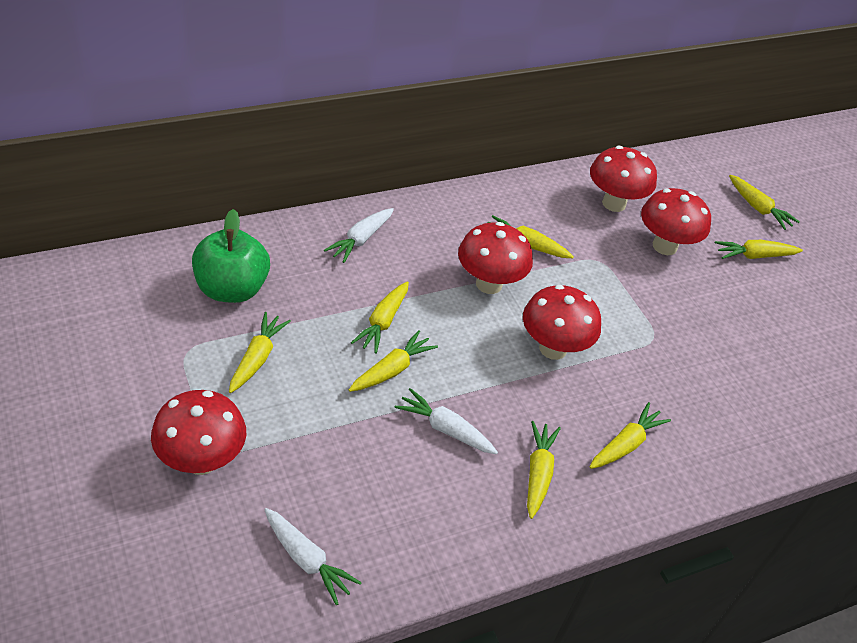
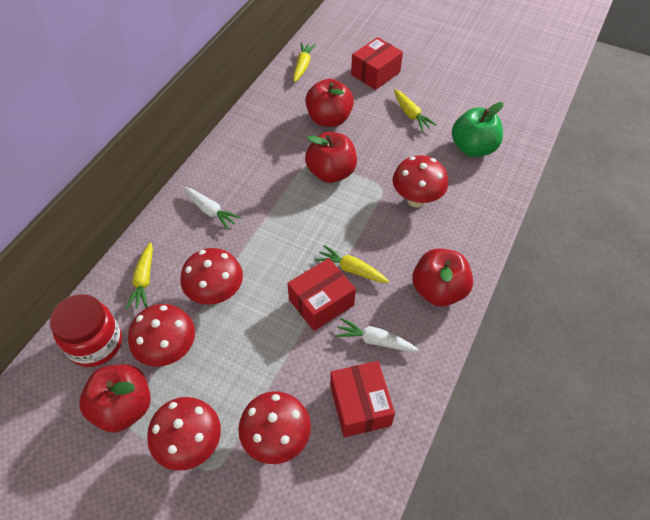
red apple: 0 -> 4
red box: 0 -> 3
red jar: 0 -> 1
white carrot: 3 -> 2
yellow carrot: 8 -> 4

